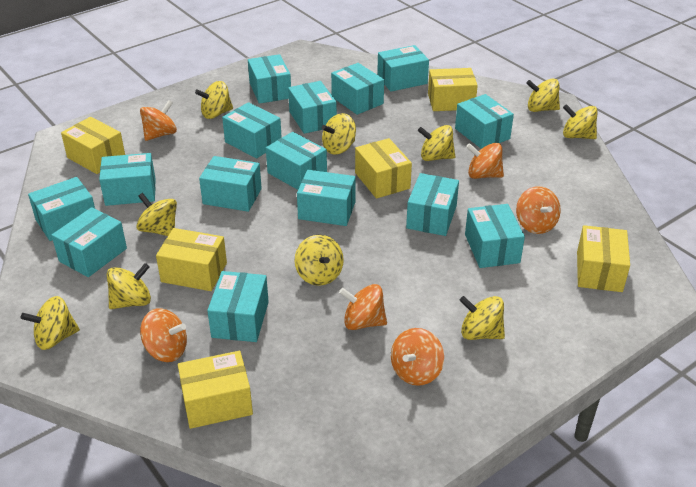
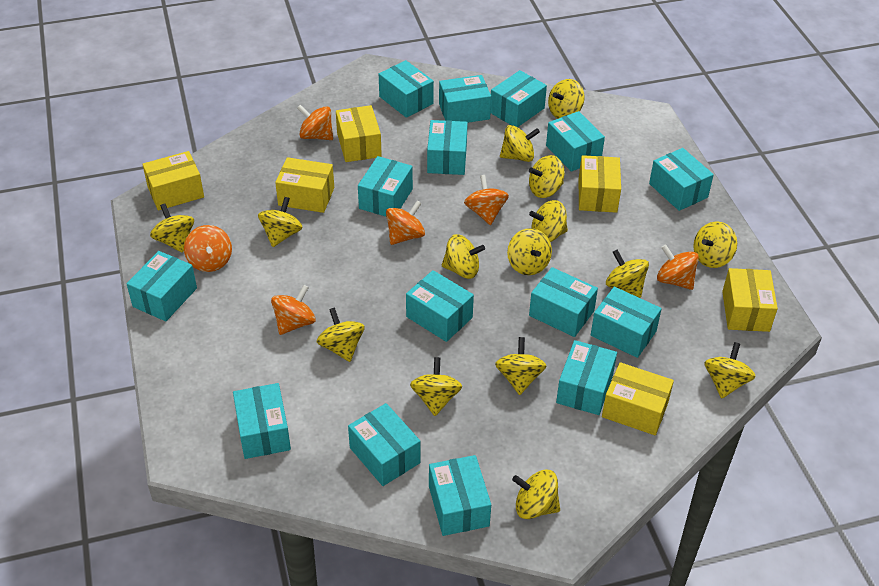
yellow spinning top: 10 -> 15

